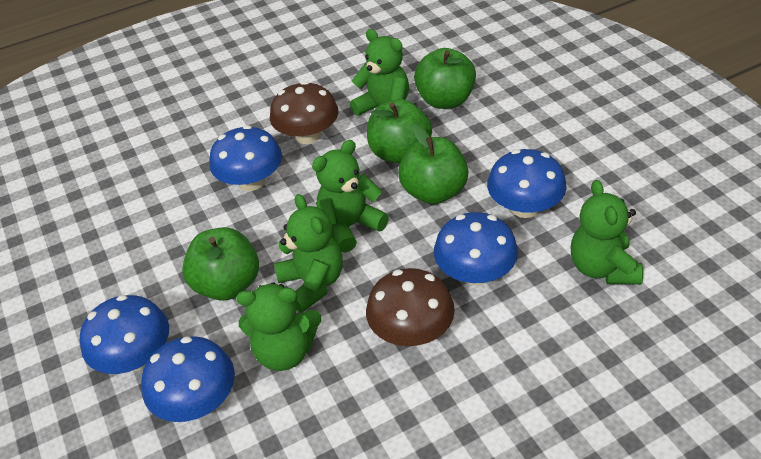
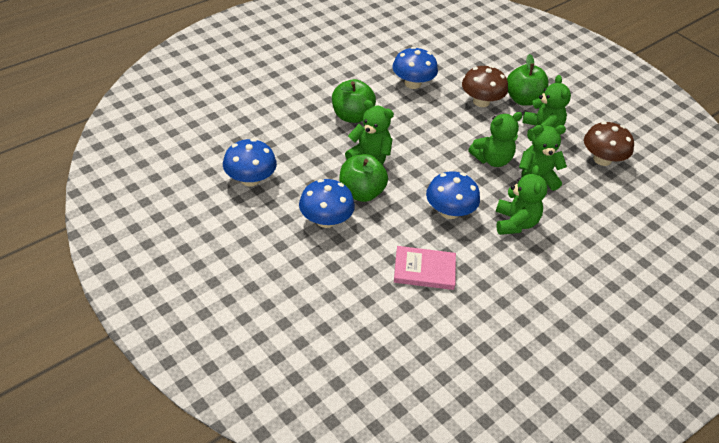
blue mushroom: 5 -> 4
green apple: 4 -> 3
pink book: 0 -> 1

